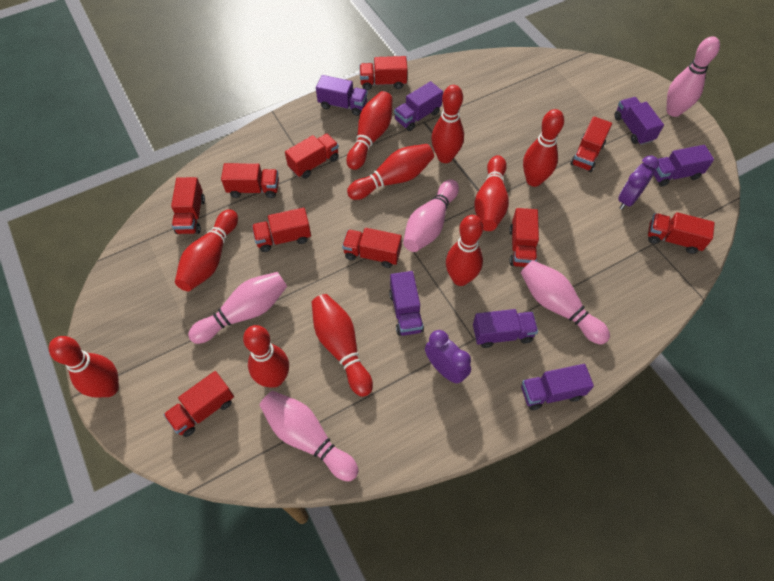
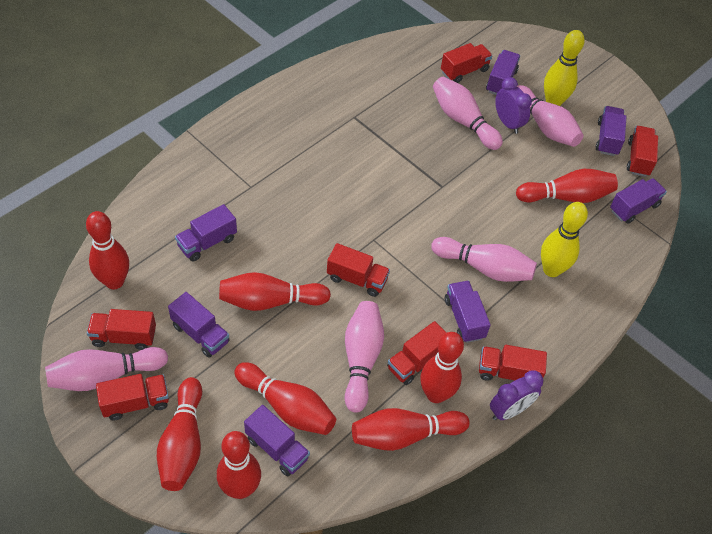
red bowling pin: 10 -> 8
red truck: 10 -> 7
yellow bowling pin: 0 -> 2

